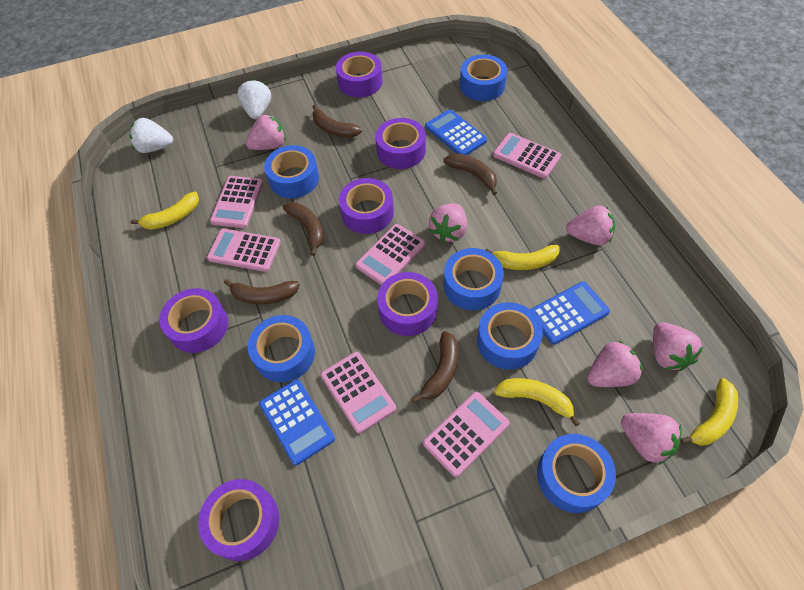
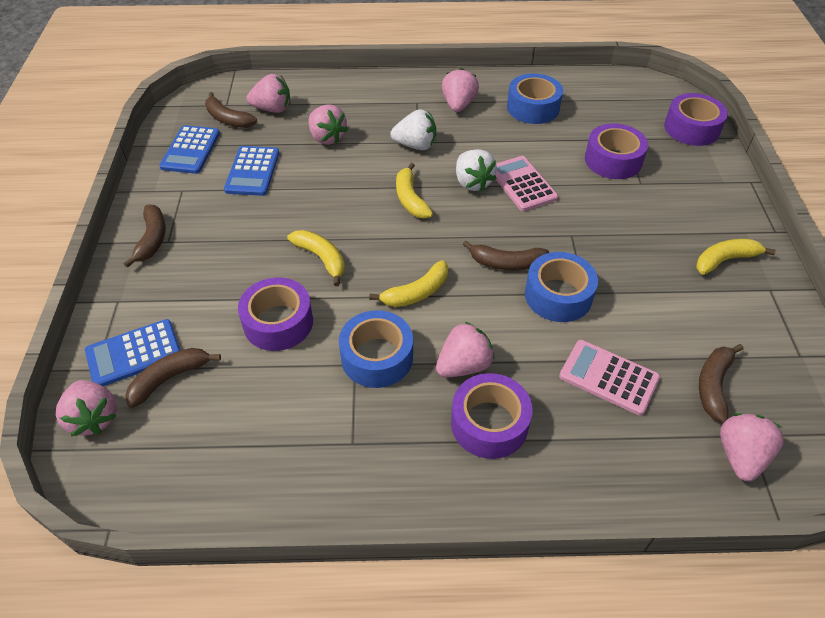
blue tape: 6 -> 3
pink calculator: 6 -> 2
purple tape: 6 -> 4

